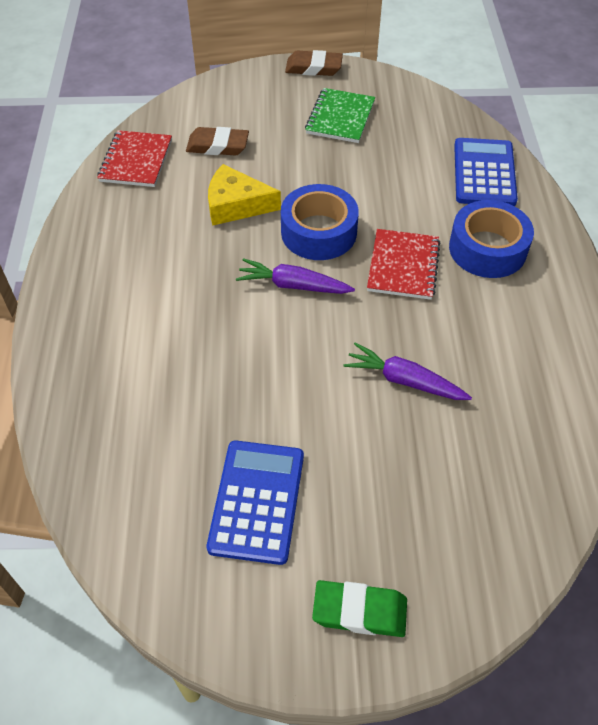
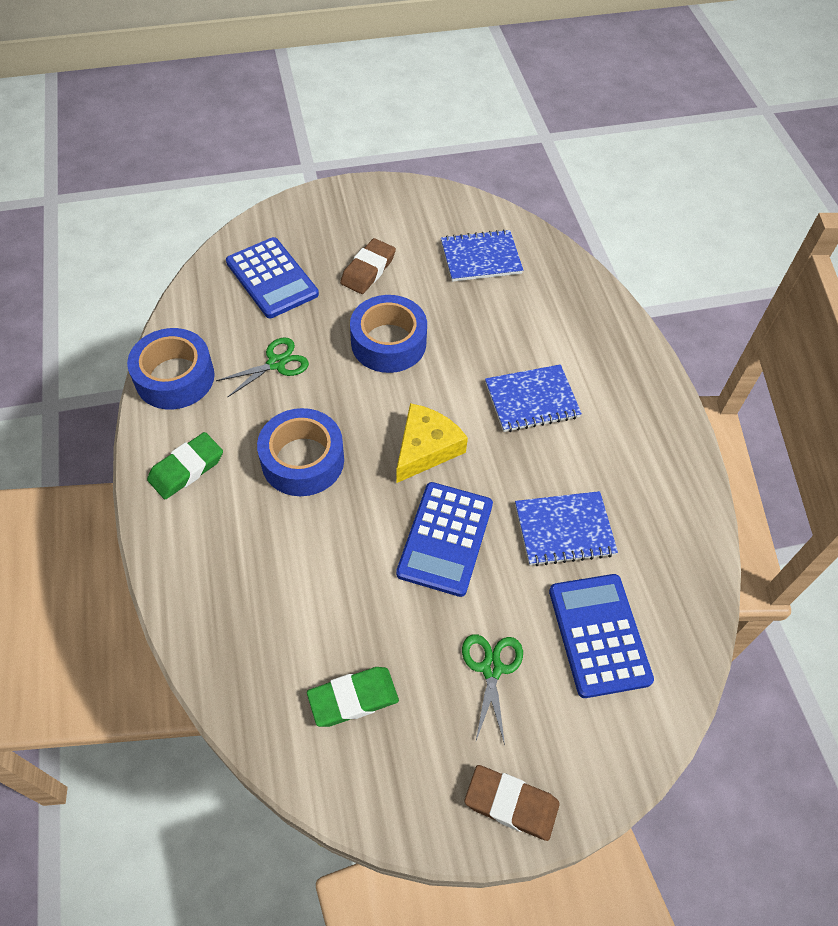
blue calculator: 2 -> 3
blue notebook: 0 -> 3
blue tape: 2 -> 3
green eraser: 1 -> 2
green notebook: 1 -> 0
green scissors: 0 -> 2
purple carrot: 2 -> 0
red notebook: 2 -> 0

